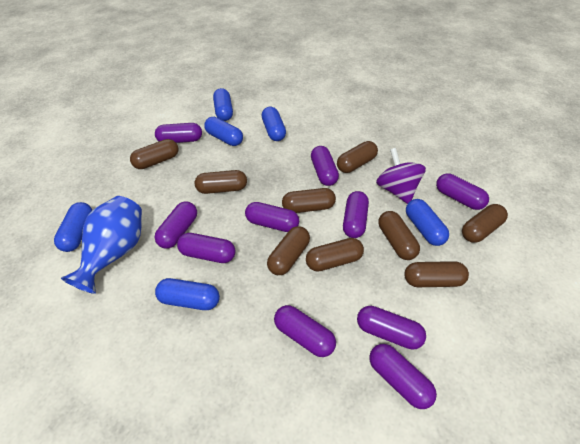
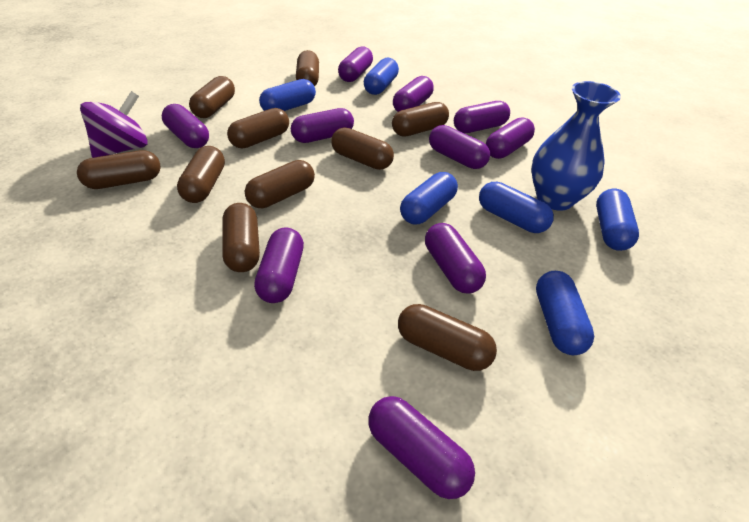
brown capsule: 9 -> 10

